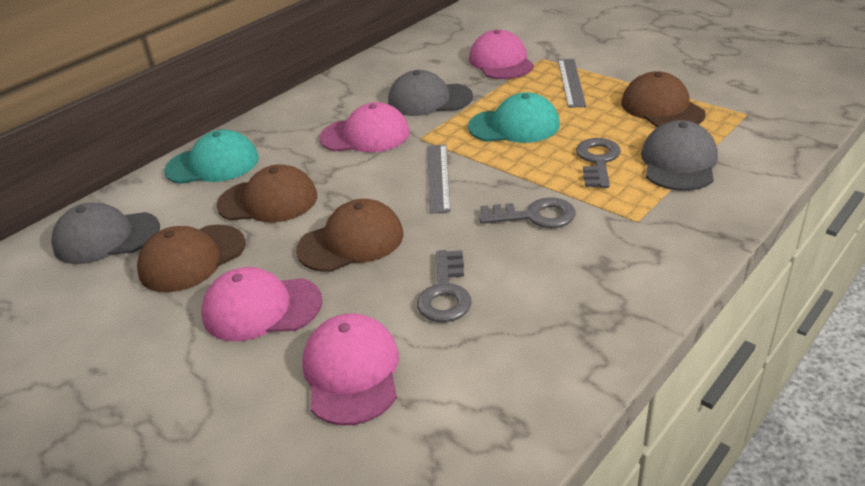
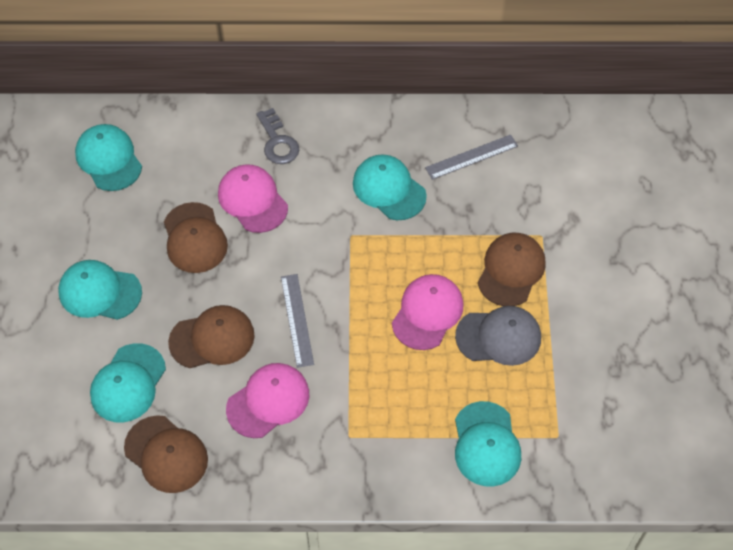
grey cap: 3 -> 1
grey key: 3 -> 1
pink cap: 4 -> 3
turquoise cap: 2 -> 5

